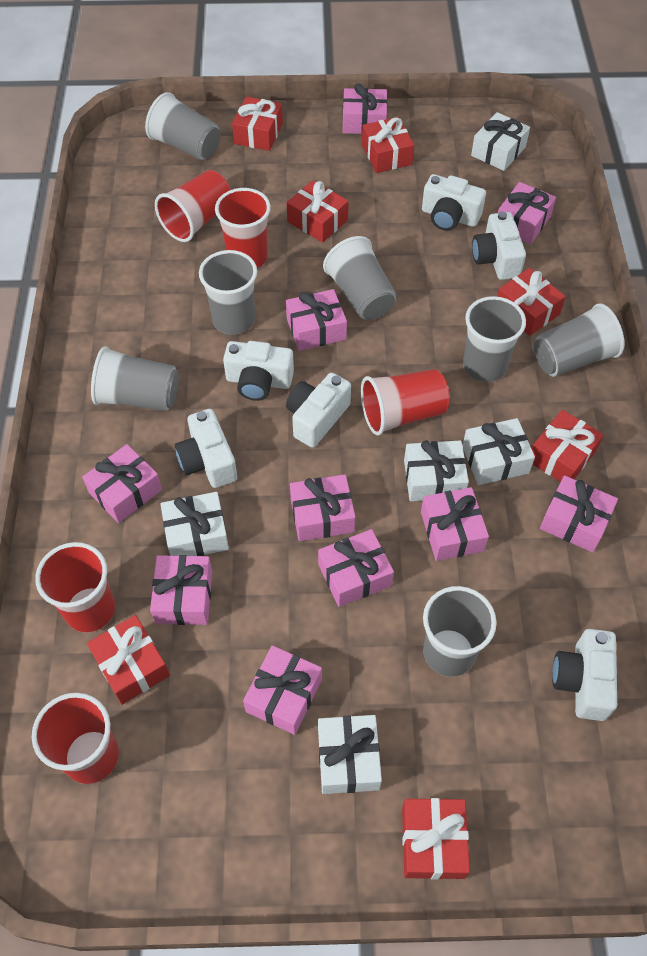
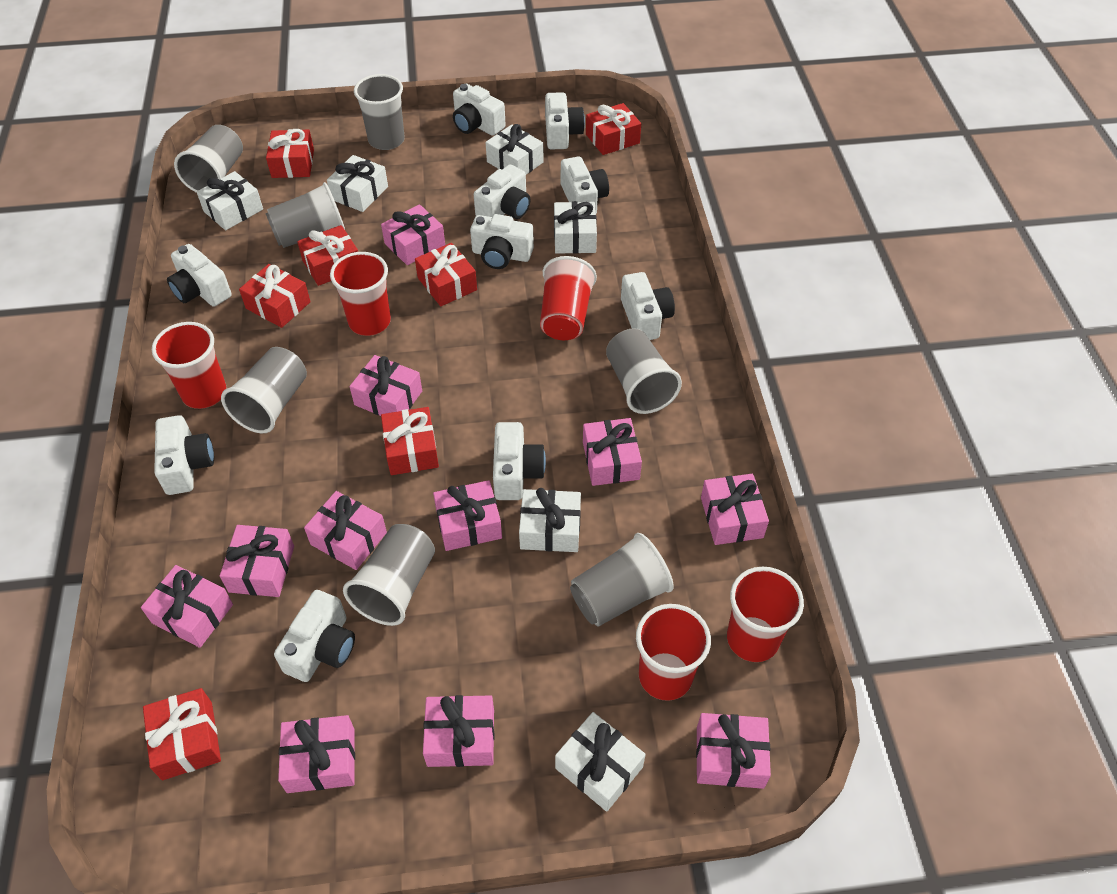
pink gift: 10 -> 11
white camera: 6 -> 10
white gift: 5 -> 6

